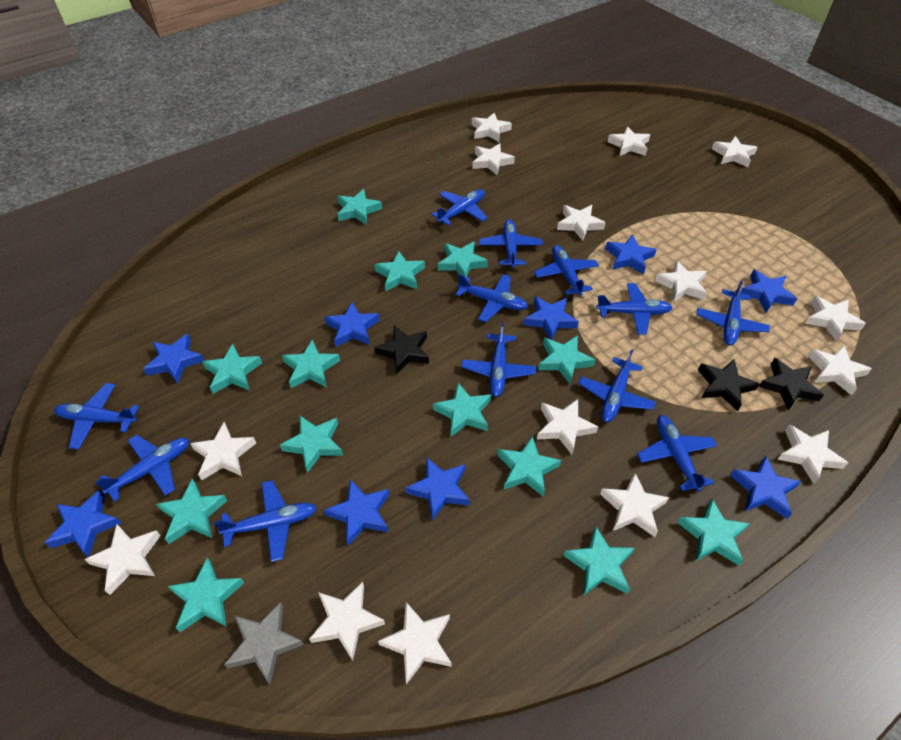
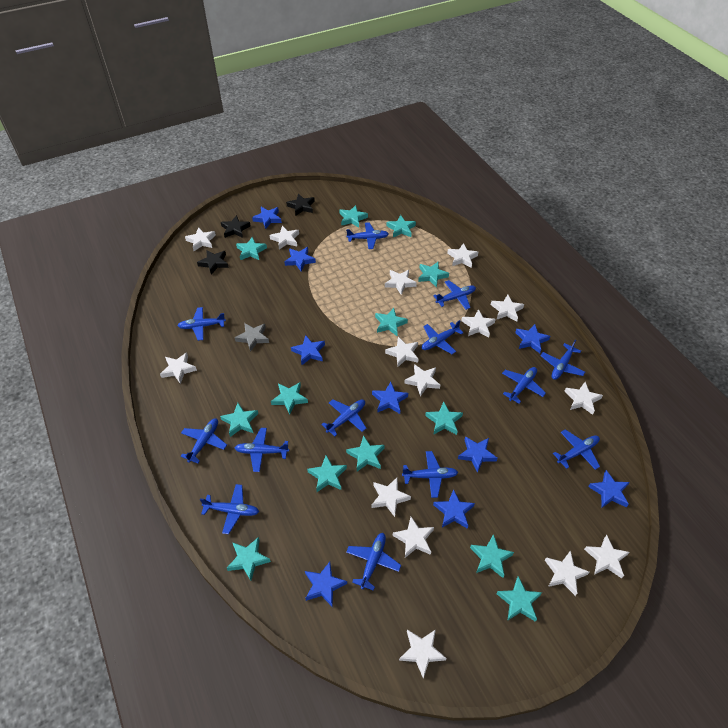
blue plane: 12 -> 13

